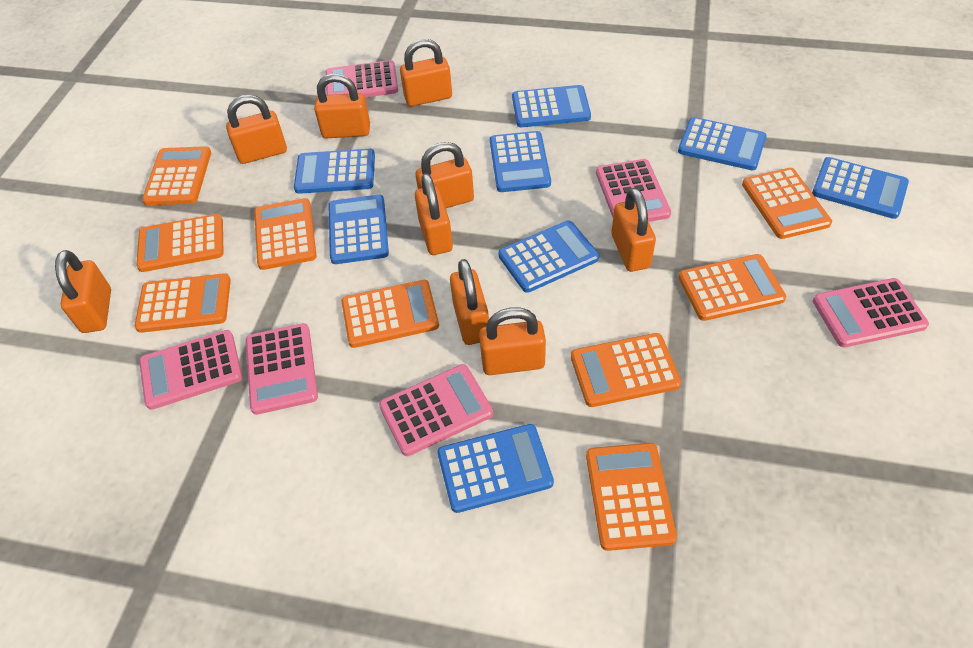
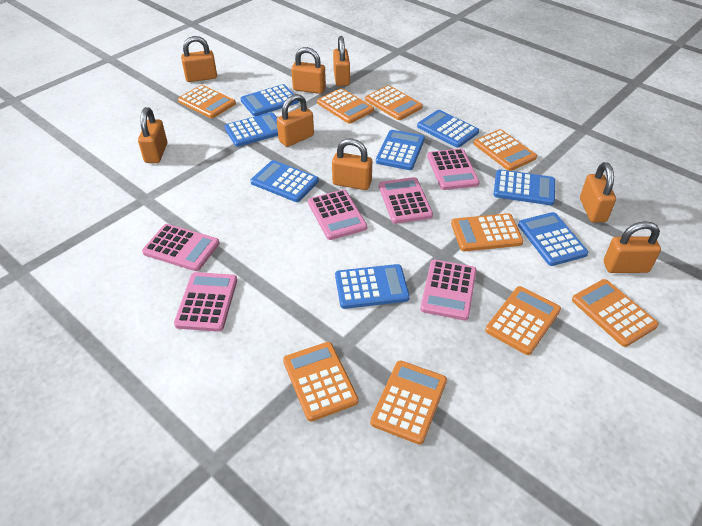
orange padlock: 9 -> 8

